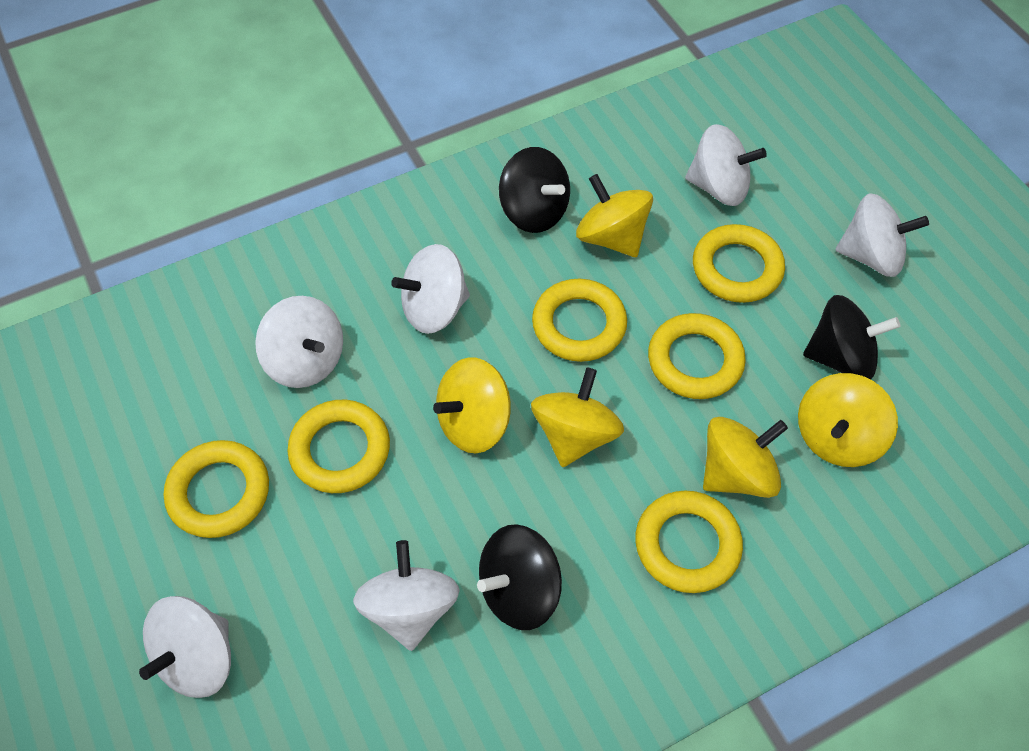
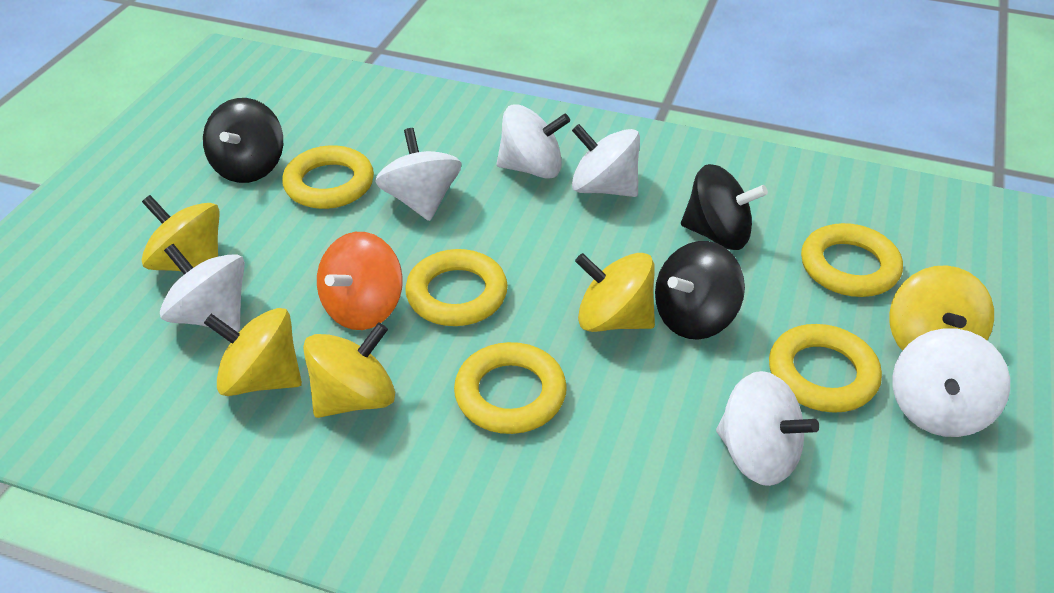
orange spinning top: 0 -> 1
yellow ring: 6 -> 5

